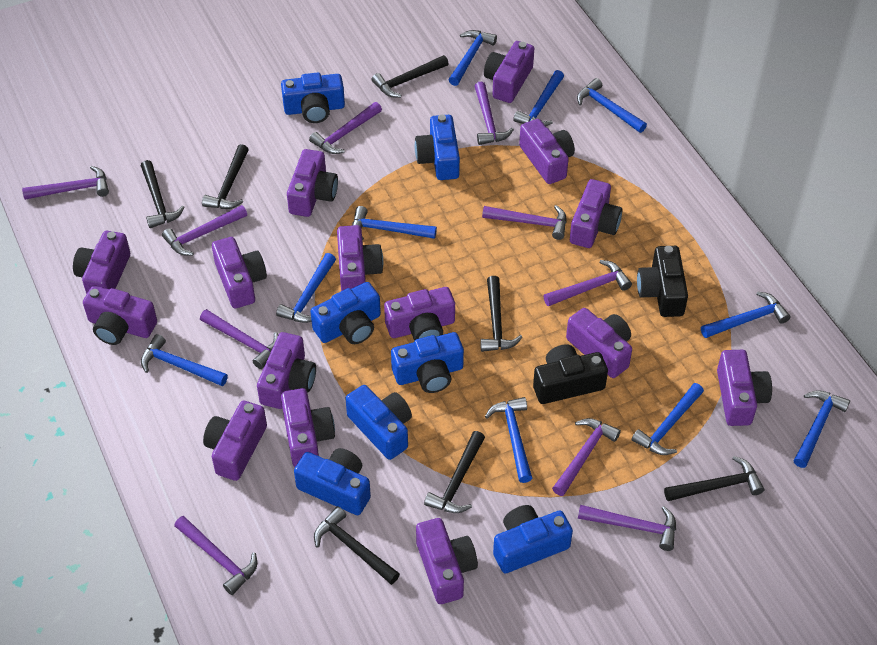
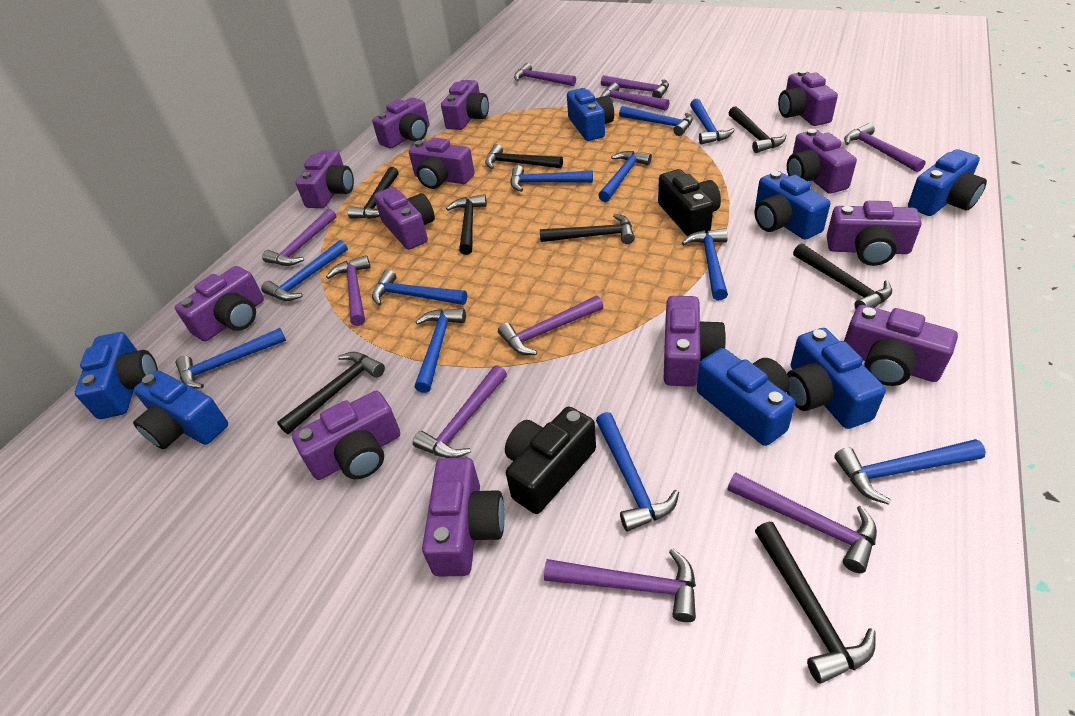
black hammer: 7 -> 8
blue hammer: 10 -> 11
purple camera: 15 -> 13

